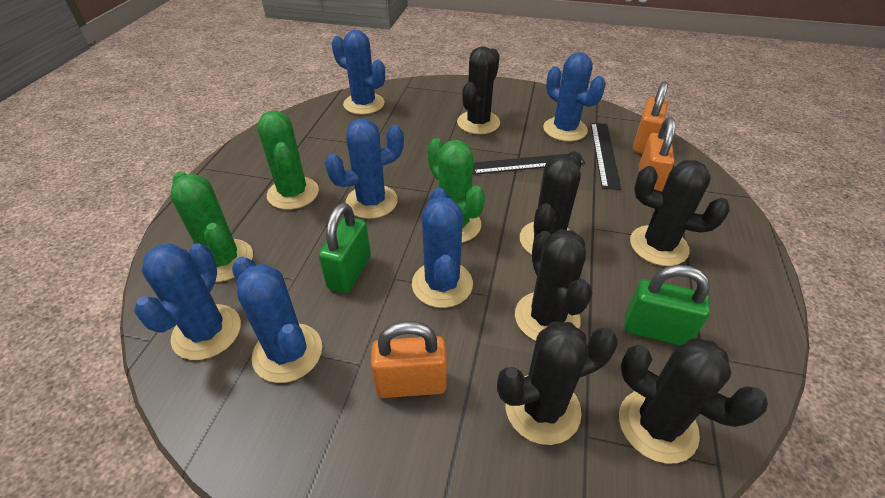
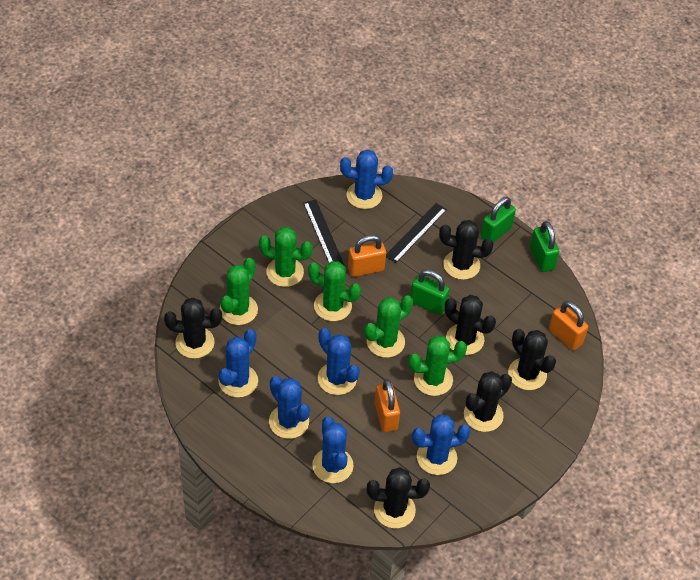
green cactus: 3 -> 5
green padlock: 2 -> 3

